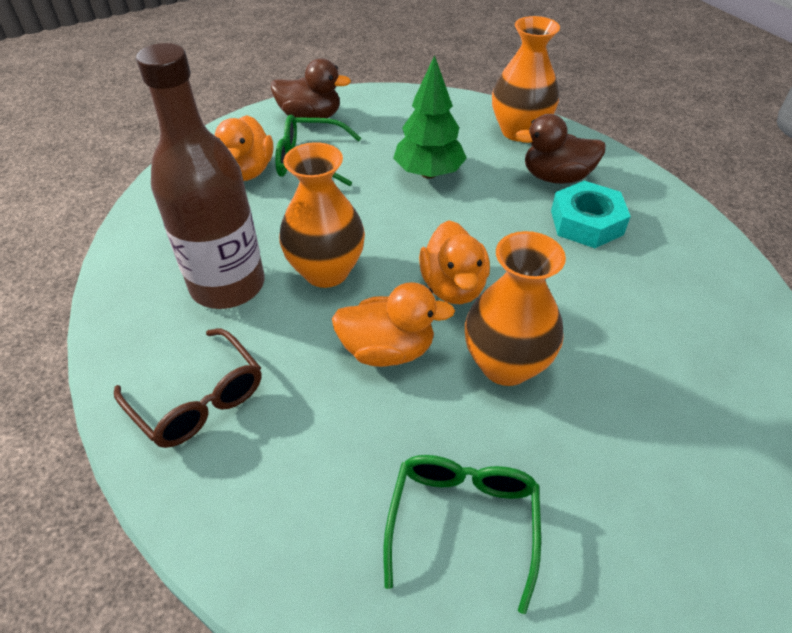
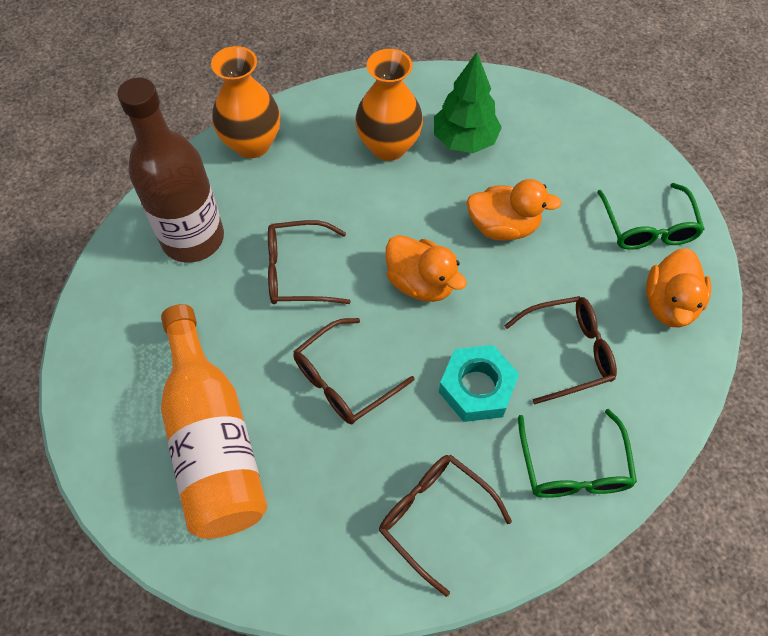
brown duck: 2 -> 0
brown glasses: 1 -> 4
orange bottle: 0 -> 1
orange vase: 3 -> 2

